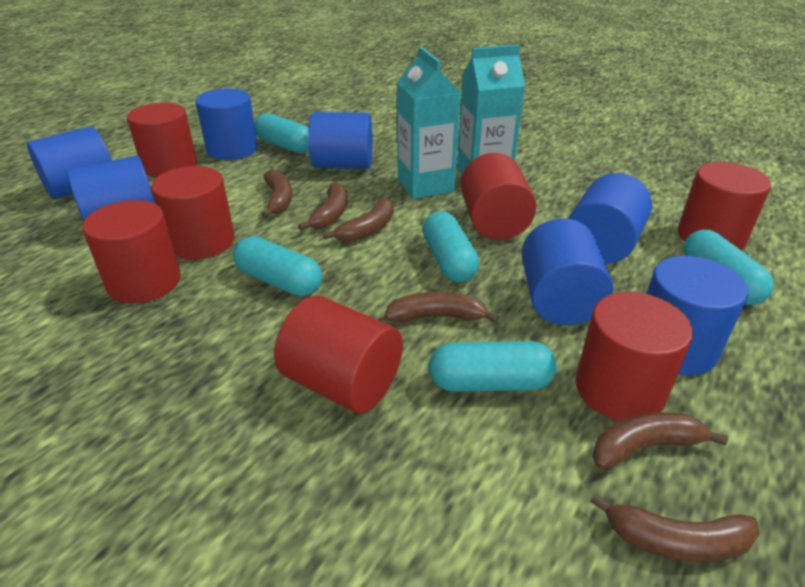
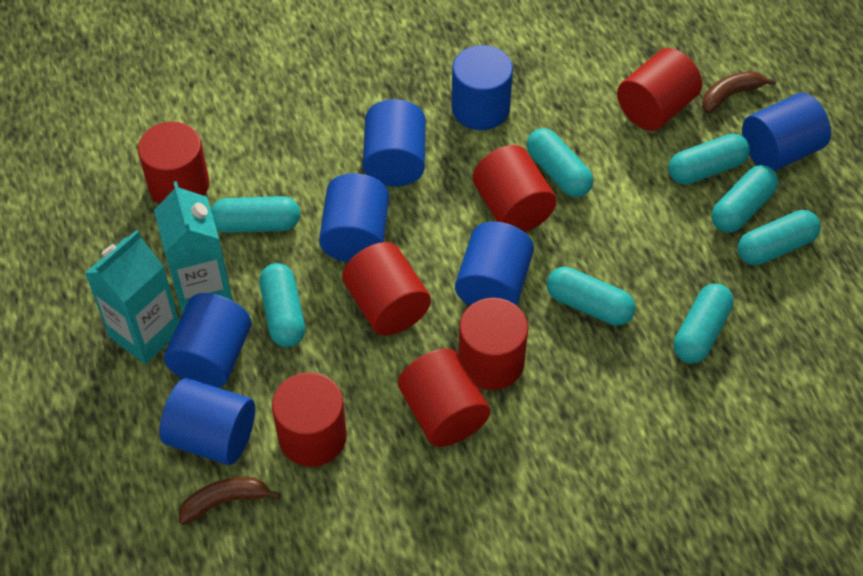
brown banana: 6 -> 2
turquoise capsule: 5 -> 8

